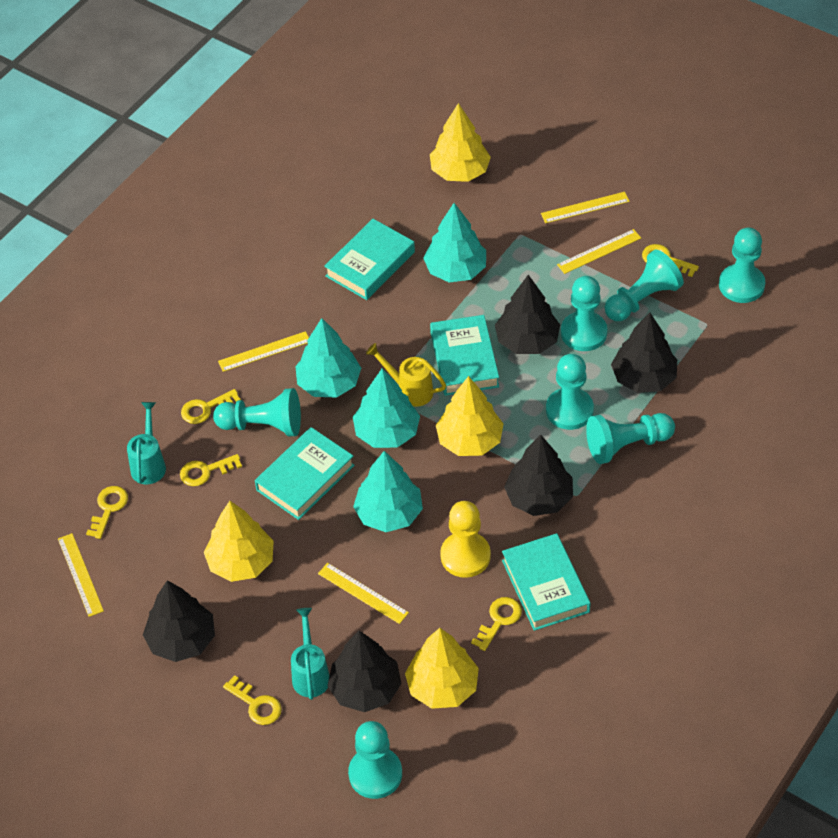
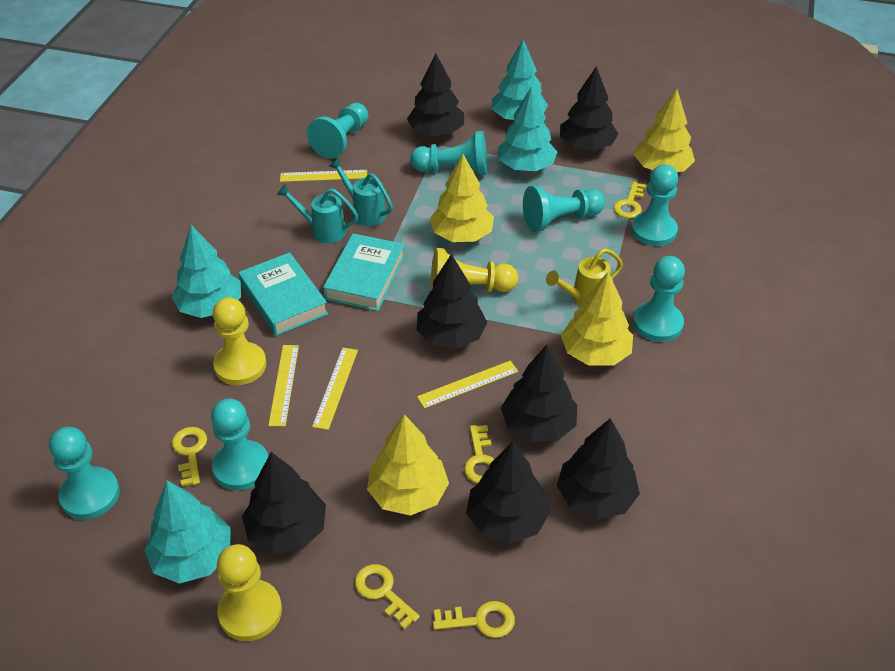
black tree: 5 -> 7
turquoise book: 4 -> 2
yellow key: 6 -> 5
yellow pawn: 1 -> 3
yellow ruler: 5 -> 4

